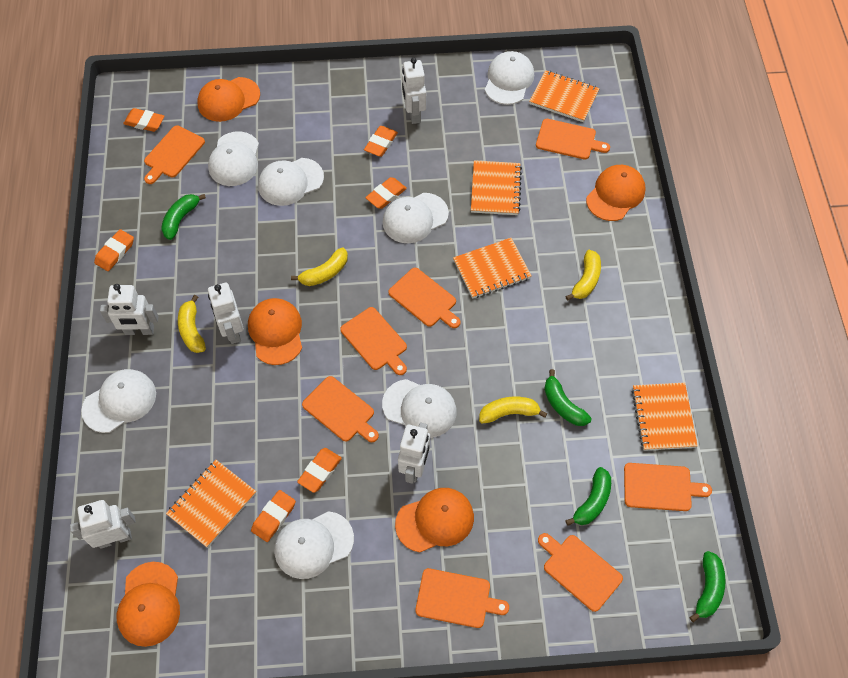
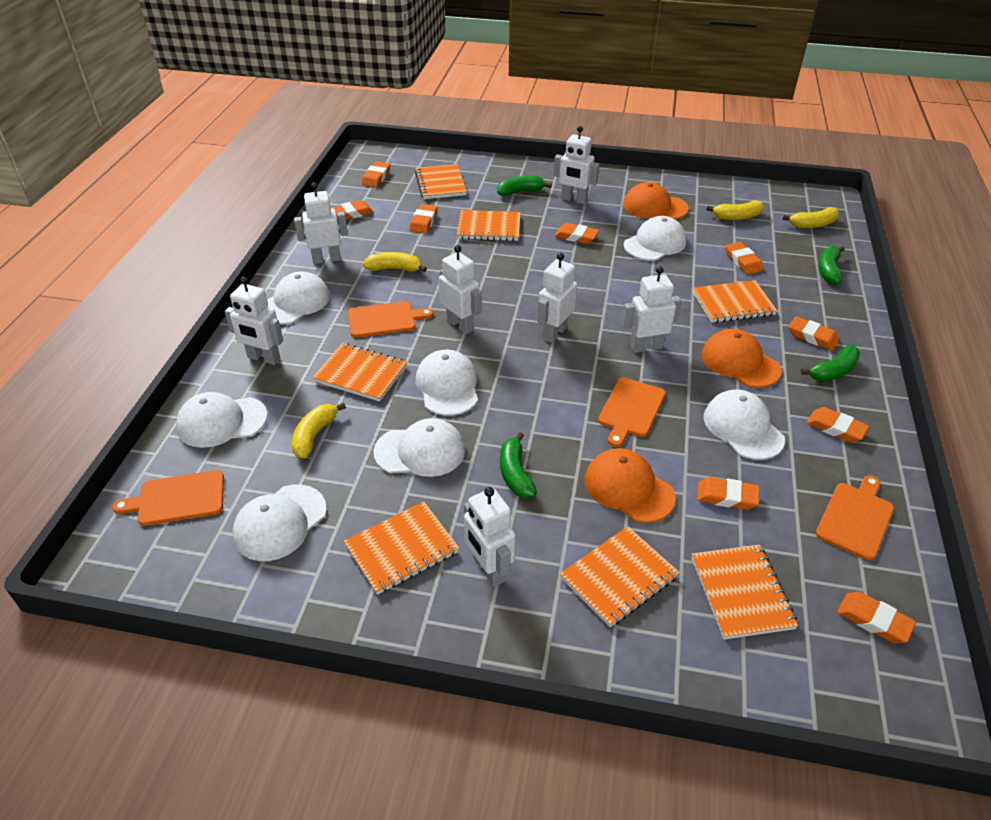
orange cap: 5 -> 3
orange cutting board: 8 -> 4
orange eraser: 6 -> 9
orange notebook: 5 -> 7
white robot: 5 -> 7

